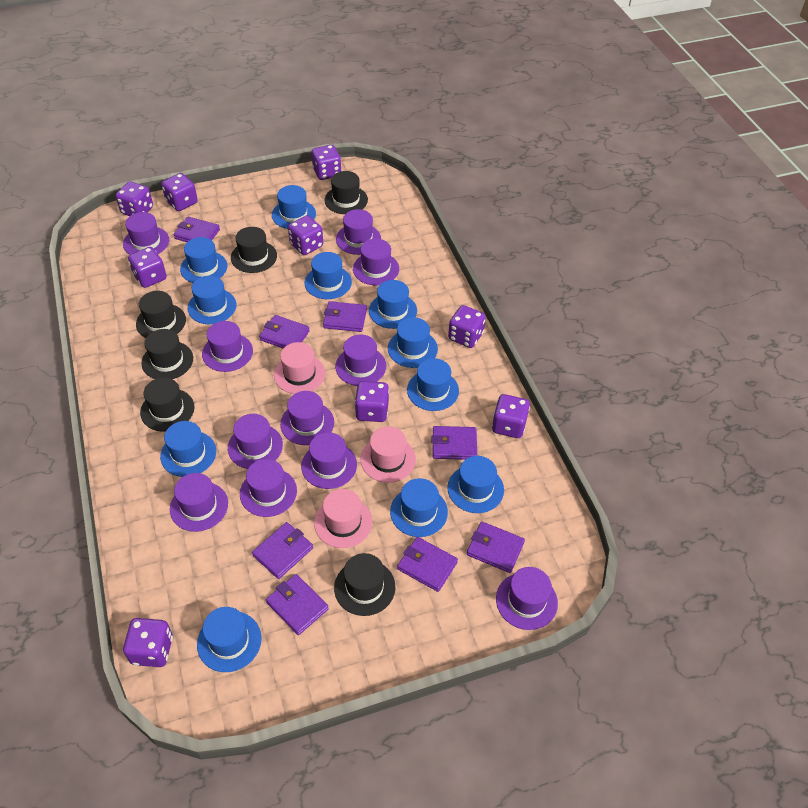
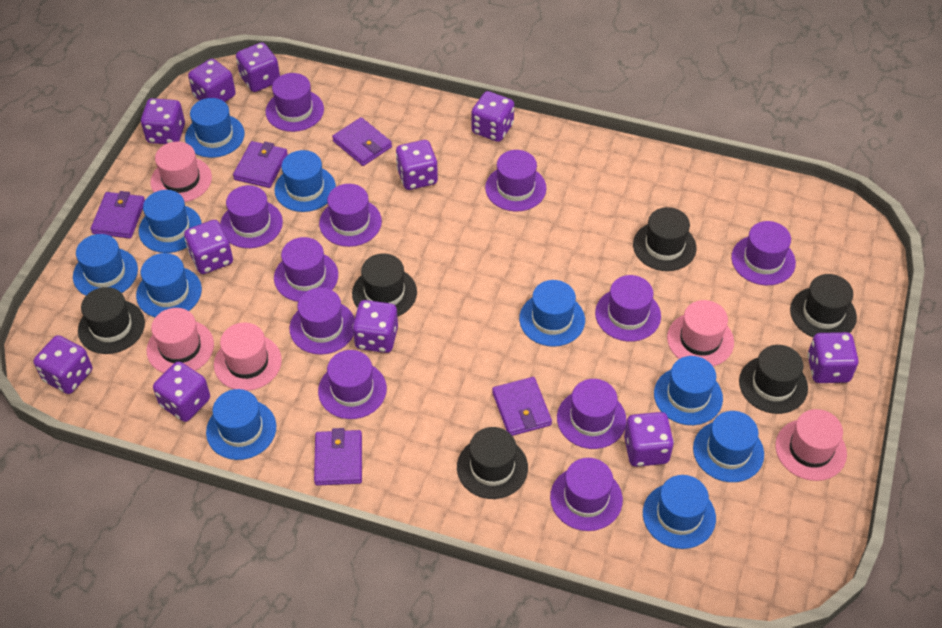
blue hat: 11 -> 10
pink hat: 3 -> 5
purple dice: 9 -> 11
purple wallet: 8 -> 5

